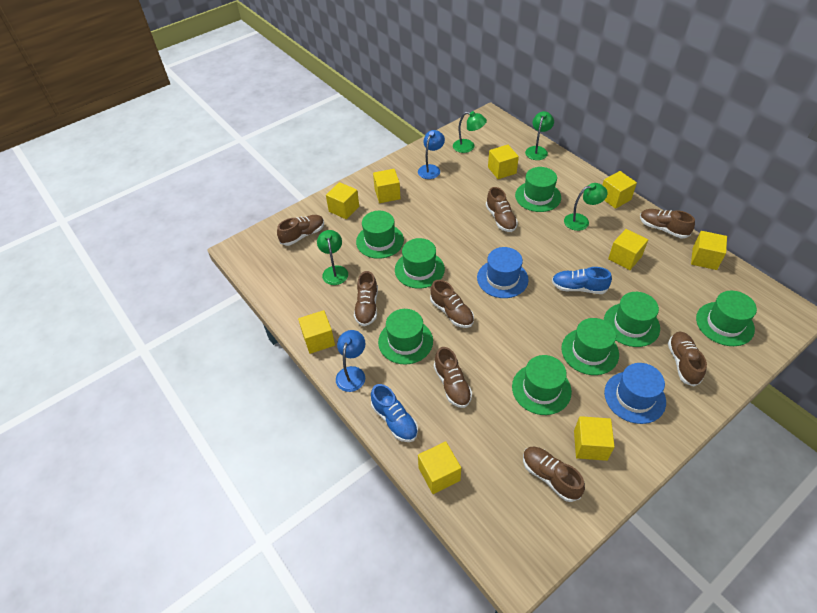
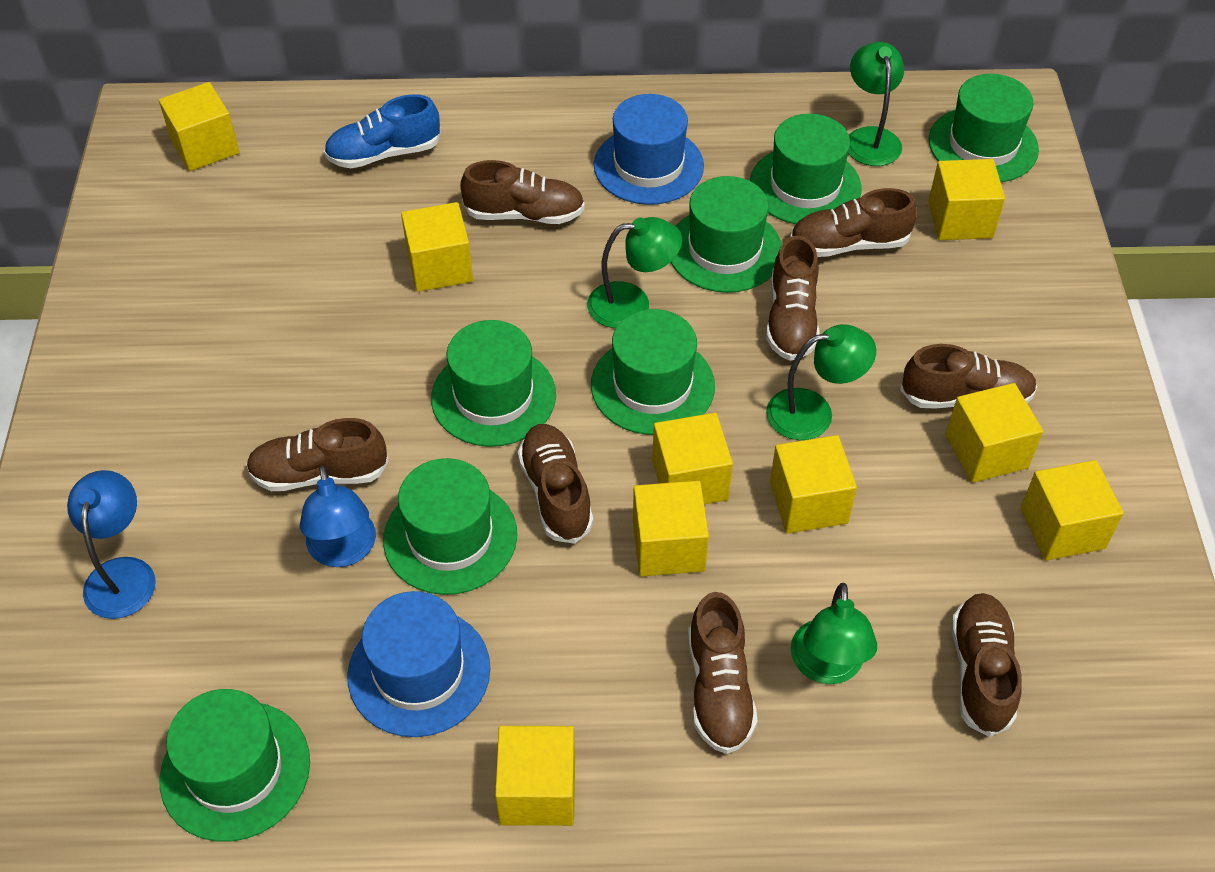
blue shoe: 2 -> 1
green hat: 8 -> 7

